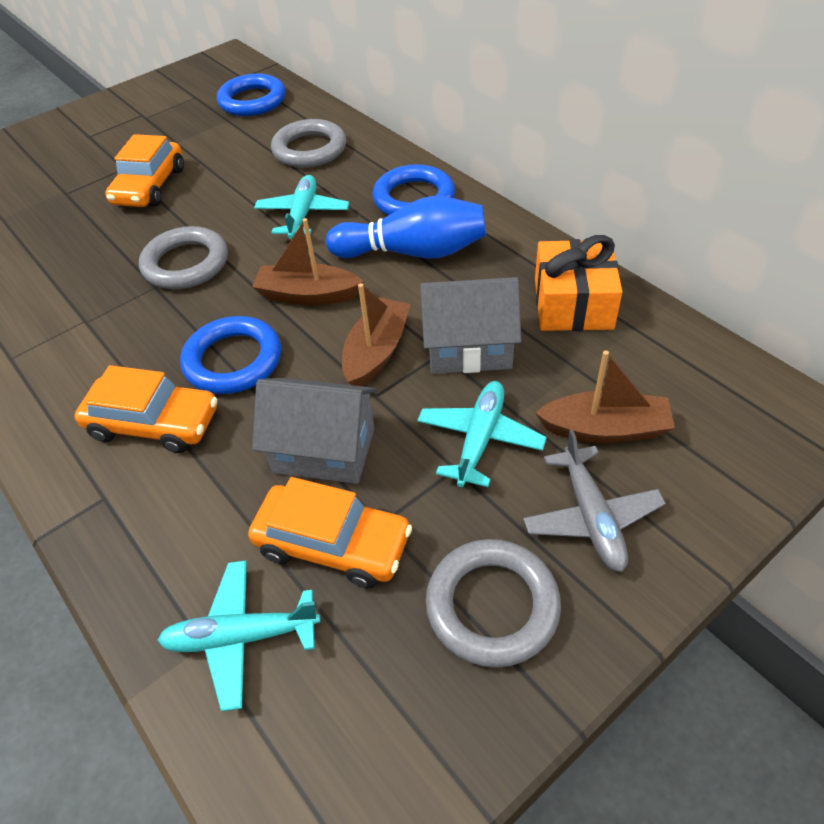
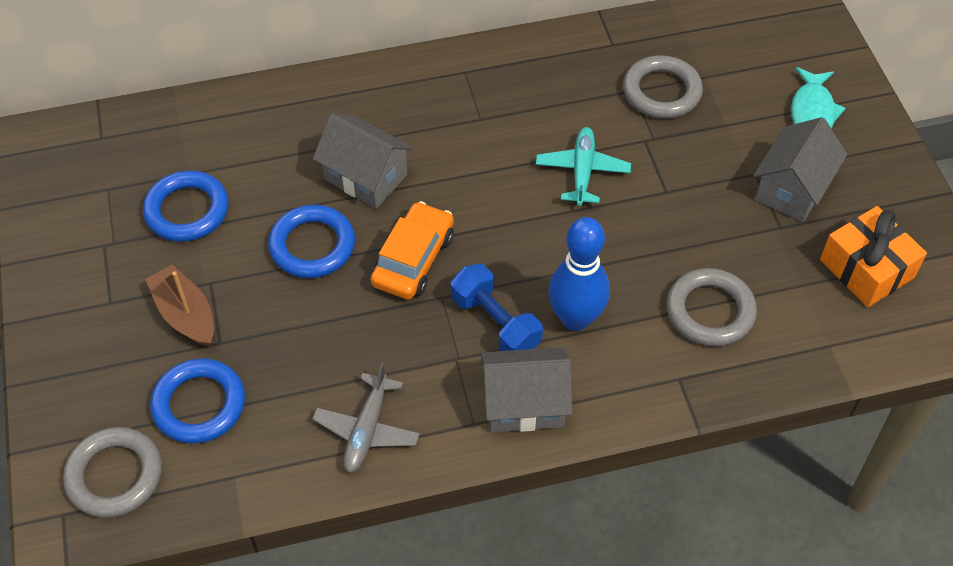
blue dumbbell: 0 -> 1
brown boat: 3 -> 1
grey house: 2 -> 3
orange car: 3 -> 1
turquoise fish: 0 -> 1
turquoise plane: 3 -> 1

